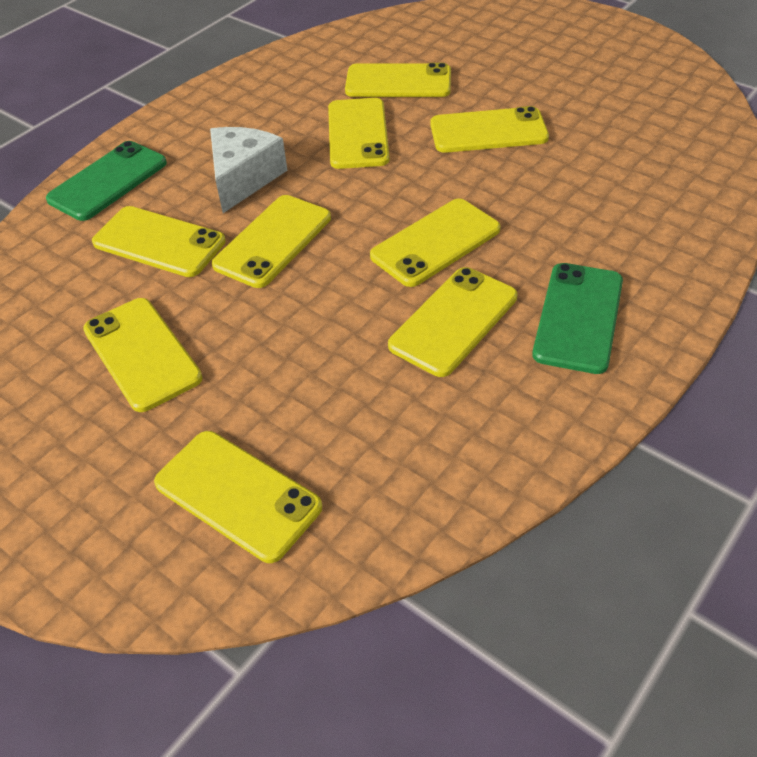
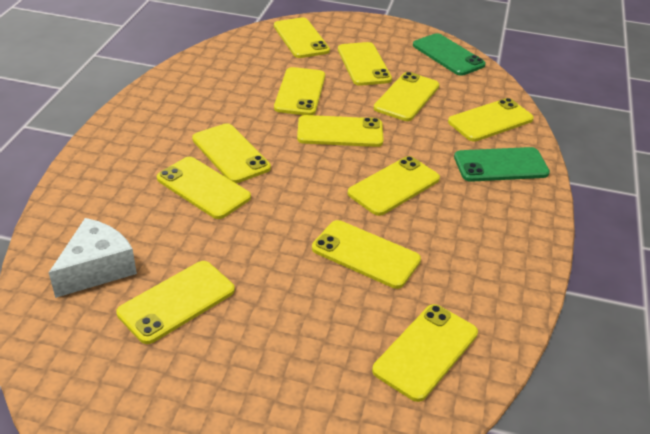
yellow phone: 9 -> 12

